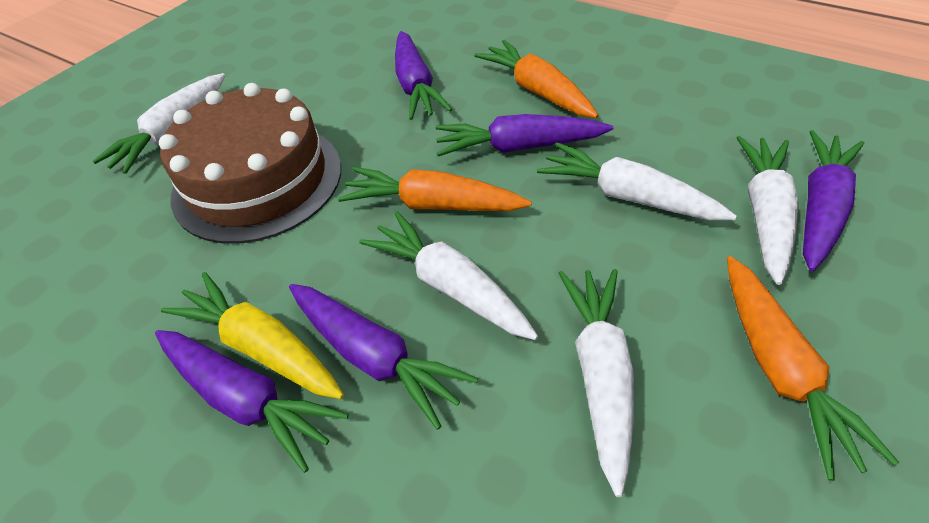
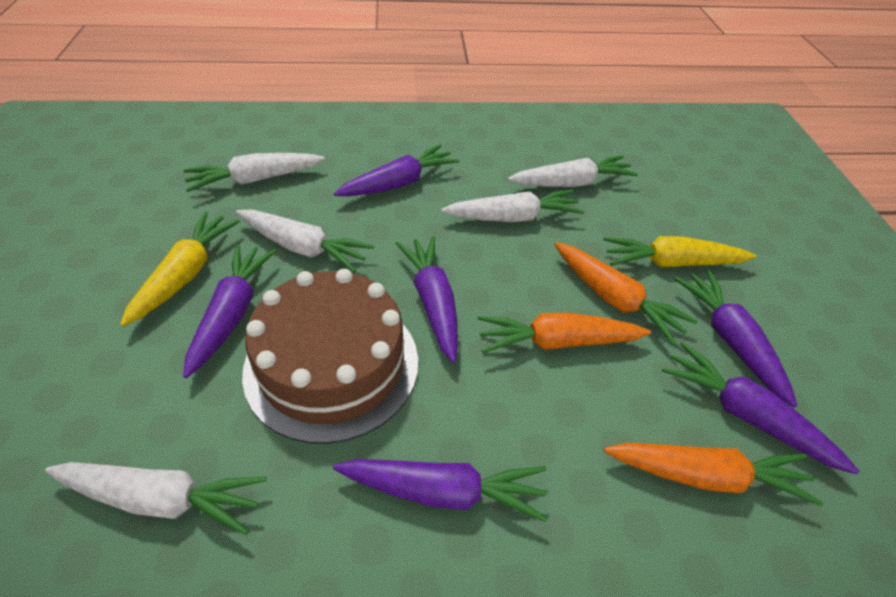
purple carrot: 5 -> 6
yellow carrot: 1 -> 2

